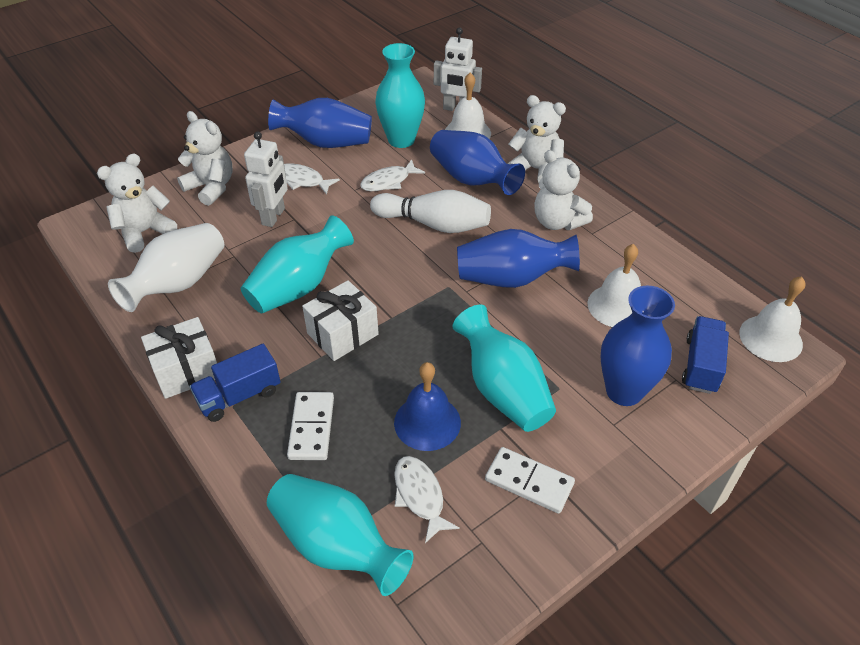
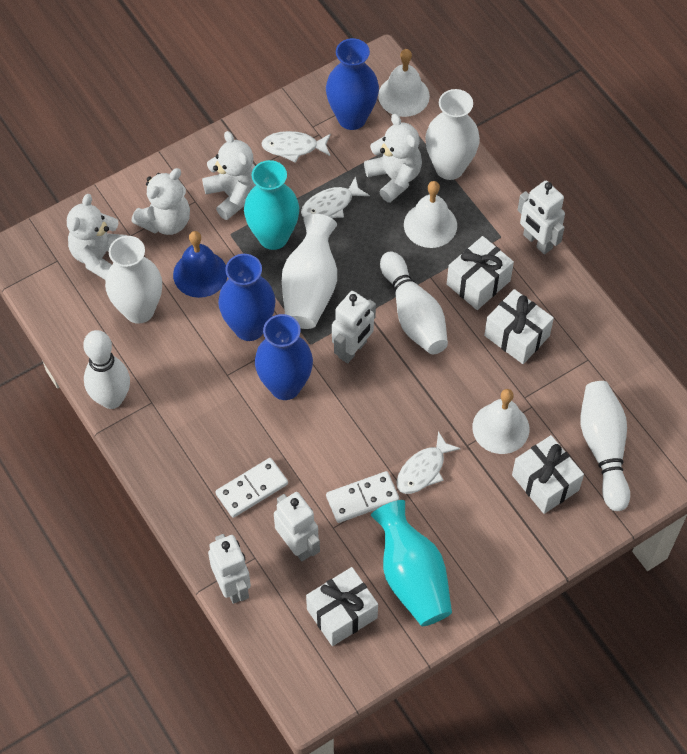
blue truck: 2 -> 0
blue vase: 4 -> 3
turquoise vase: 4 -> 2
white bowling pin: 1 -> 3
white gift: 2 -> 4
white robot: 2 -> 4
white vase: 1 -> 3

